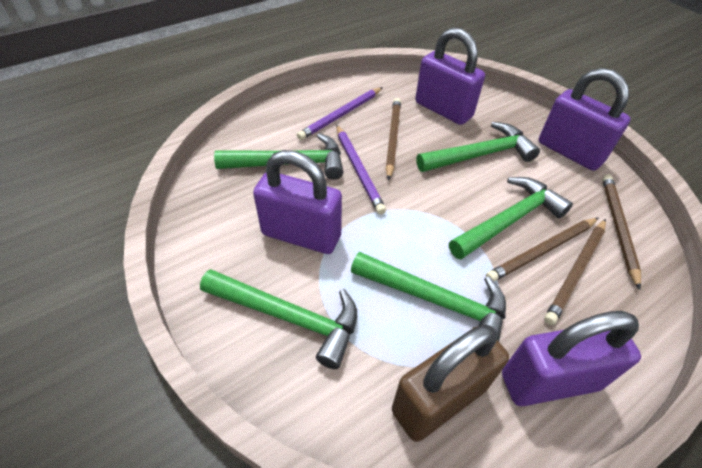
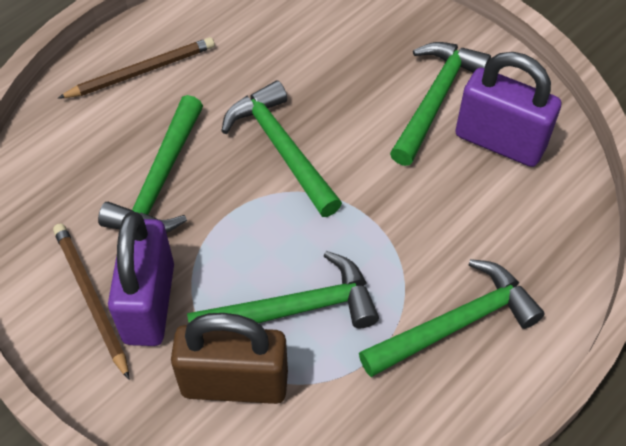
brown pencil: 4 -> 2
purple padlock: 4 -> 2
purple pencil: 2 -> 0

